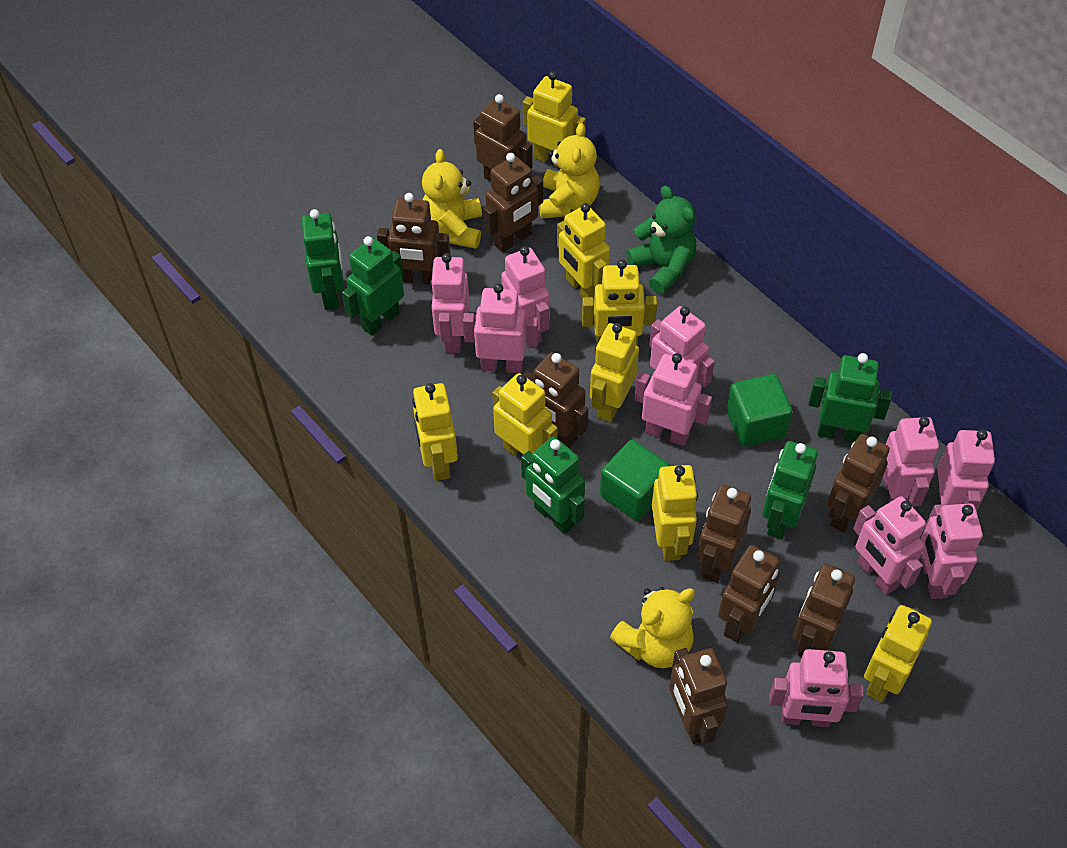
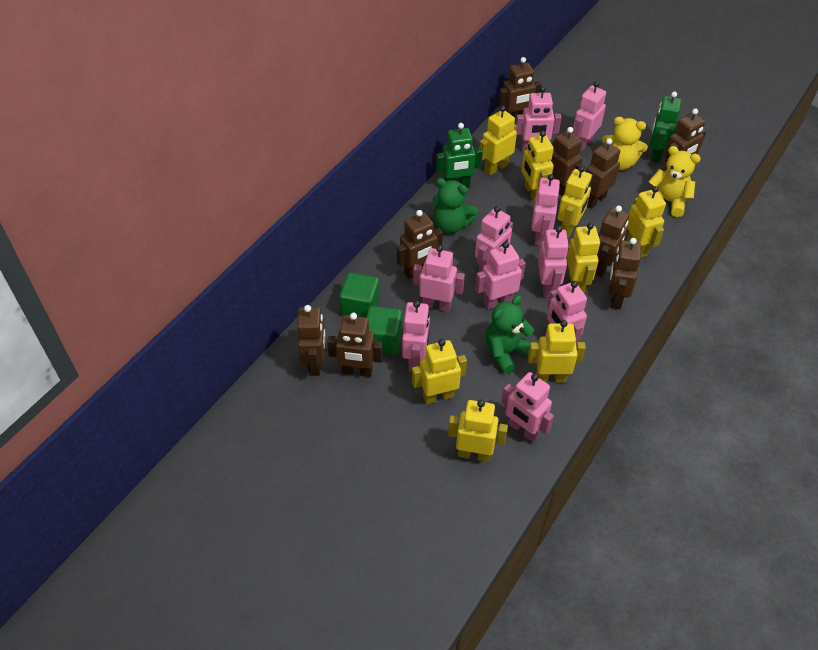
green robot: 5 -> 2
green teddy bear: 1 -> 2
yellow teddy bear: 3 -> 2

